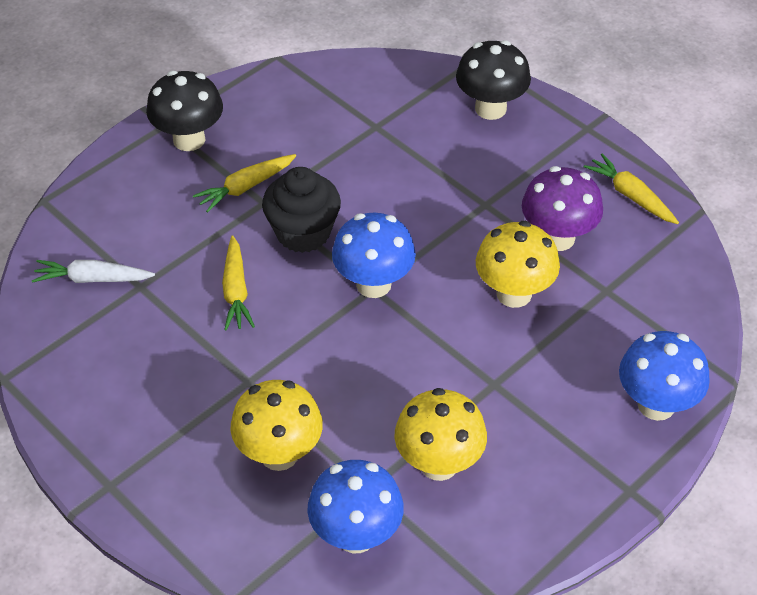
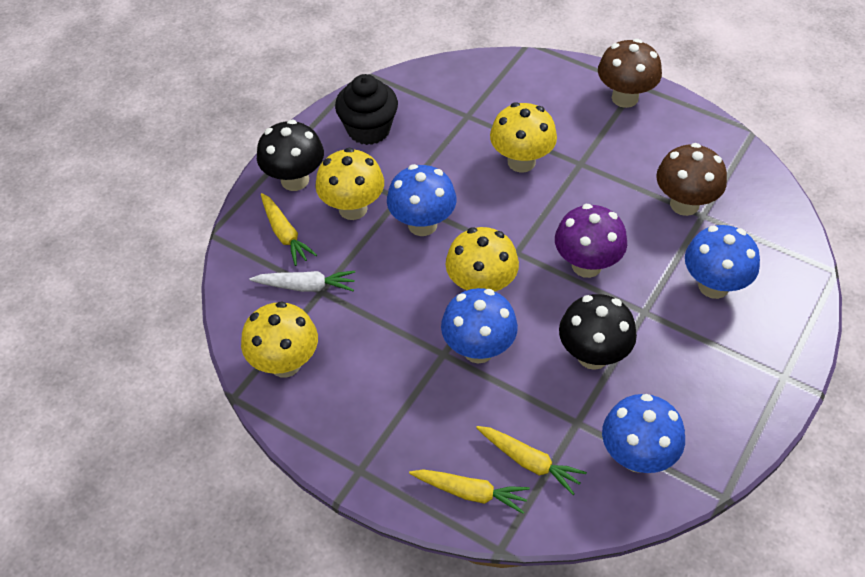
blue mushroom: 3 -> 4
brown mushroom: 0 -> 2
yellow mushroom: 3 -> 4

